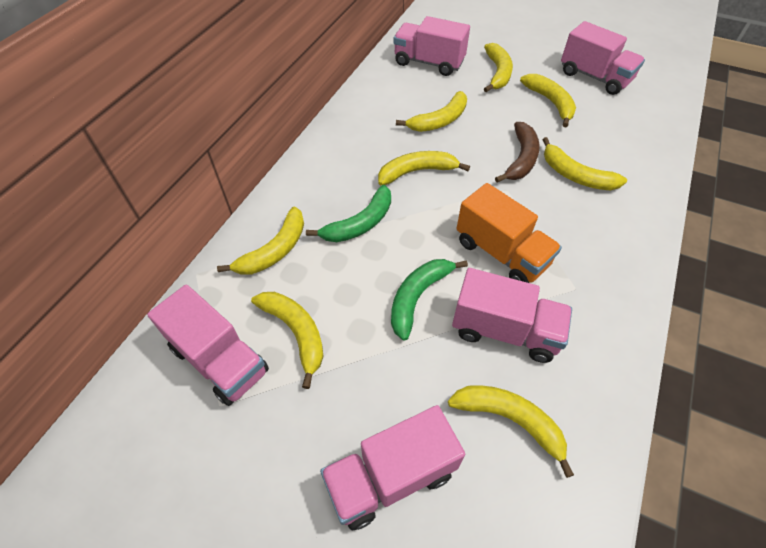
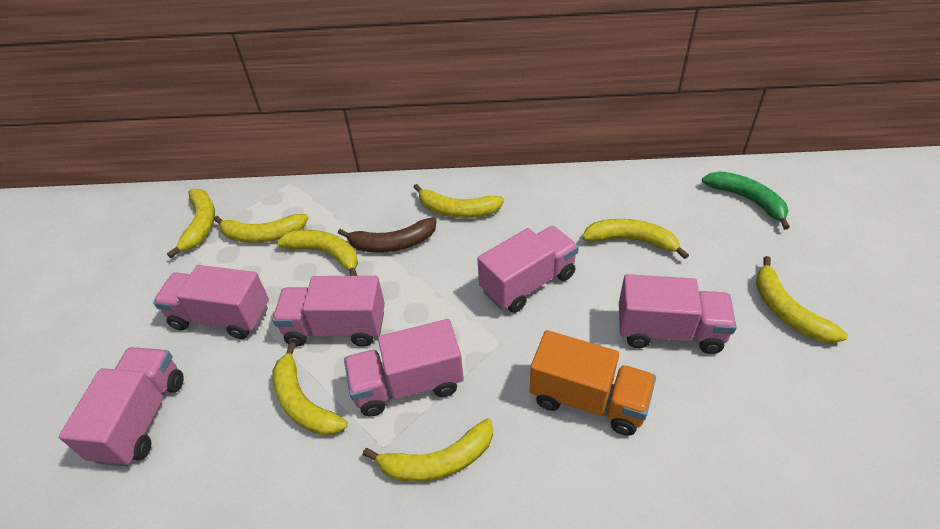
green banana: 2 -> 1
pink truck: 5 -> 6

